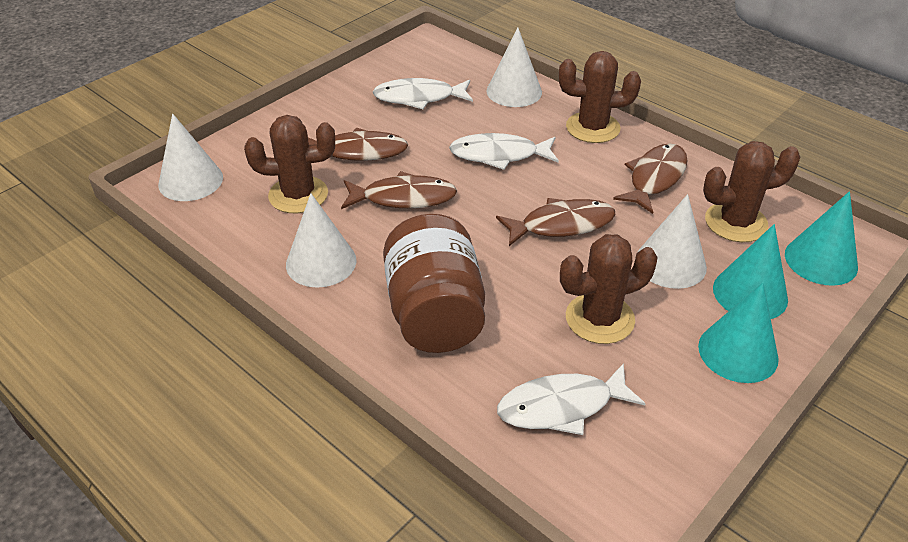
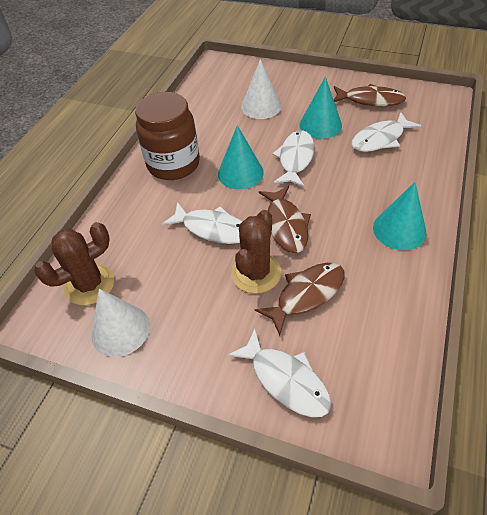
brown cactus: 4 -> 2
brown fish: 4 -> 3
white cone: 4 -> 2
white fish: 3 -> 4

